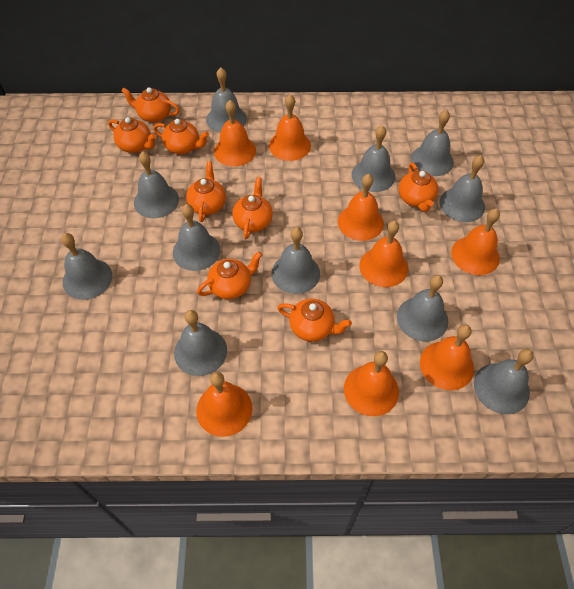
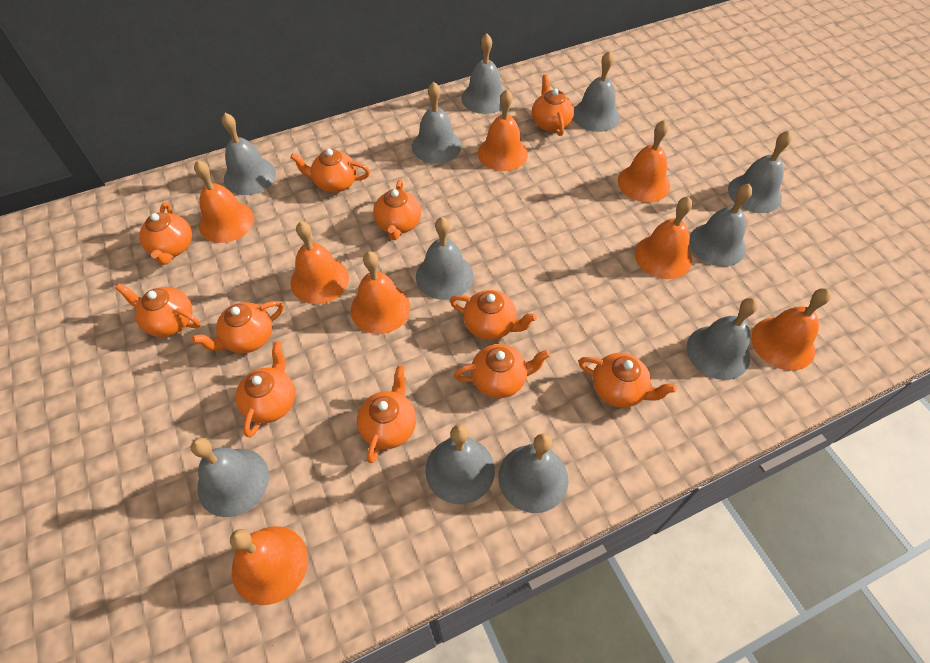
orange teapot: 8 -> 11

